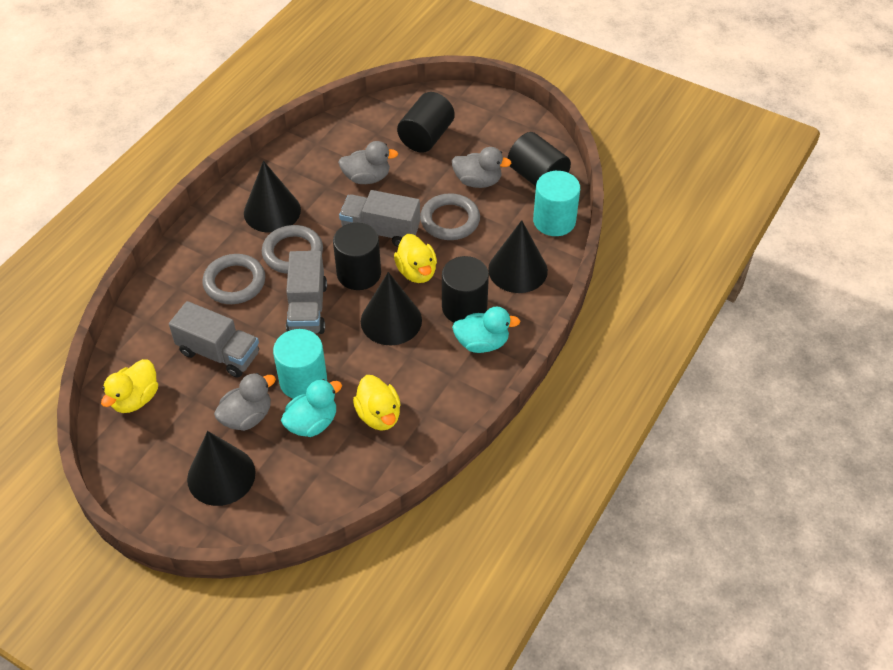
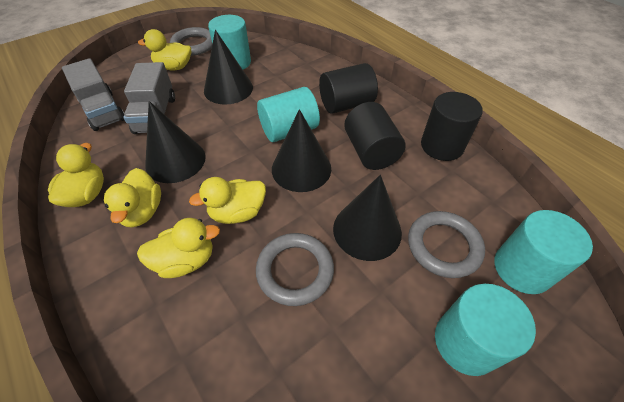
black cylinder: 4 -> 3
grey duck: 3 -> 0
grey truck: 3 -> 2
turquoise cylinder: 2 -> 4
turquoise duck: 2 -> 0
yellow duck: 3 -> 5

